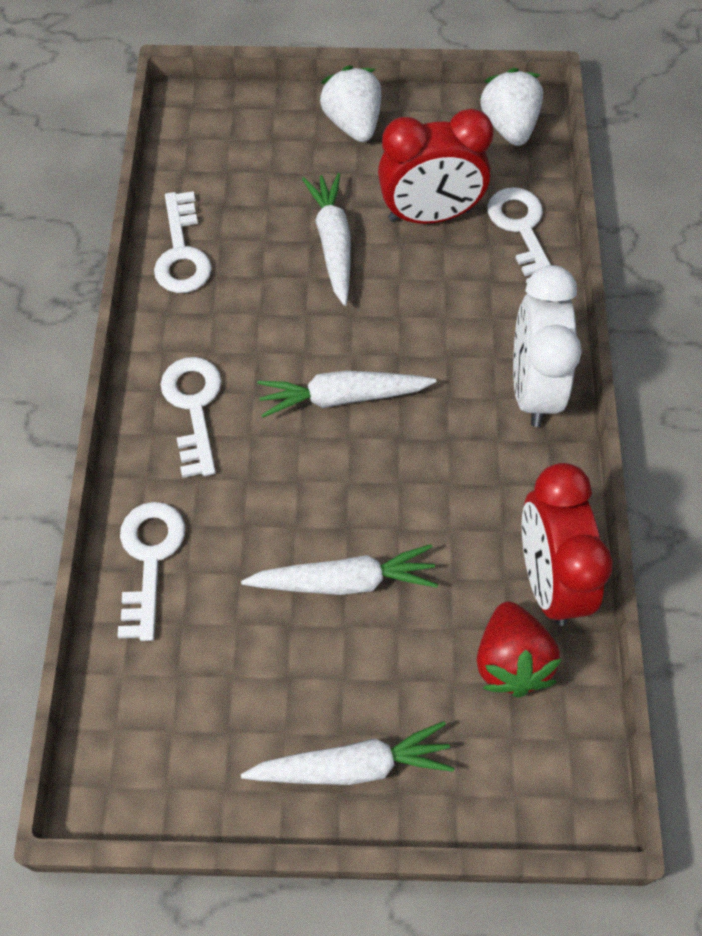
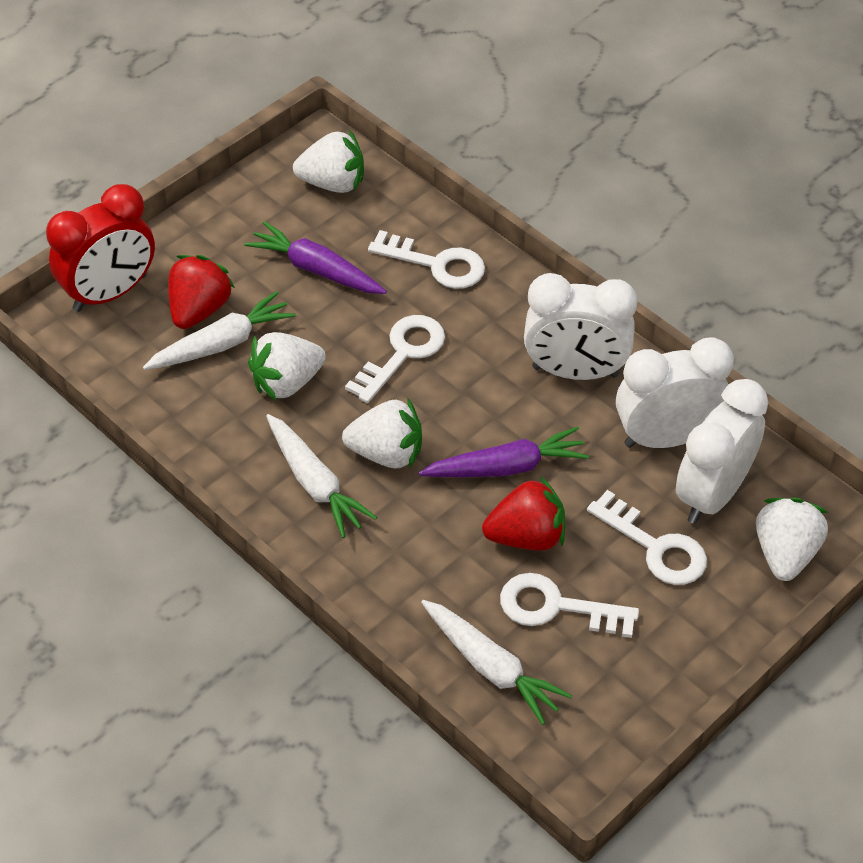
purple carrot: 0 -> 2
red clock: 2 -> 1
red strawberry: 1 -> 2
white carrot: 4 -> 3
white clock: 1 -> 3
white strawberry: 2 -> 4

